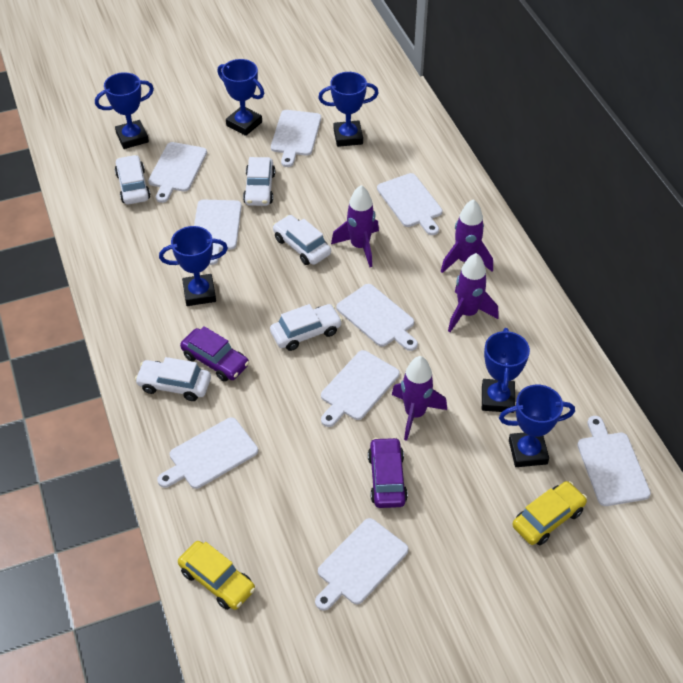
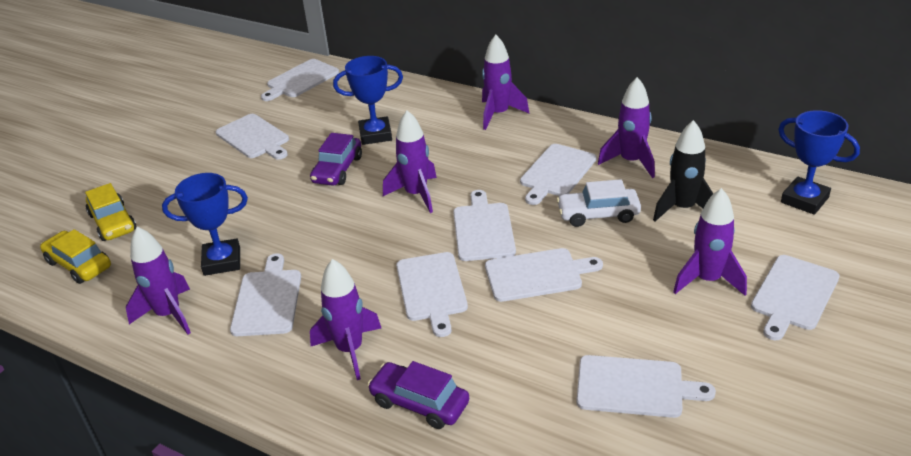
black rocket: 0 -> 1
blue trophy: 6 -> 3
purple rocket: 4 -> 6
white car: 5 -> 1

